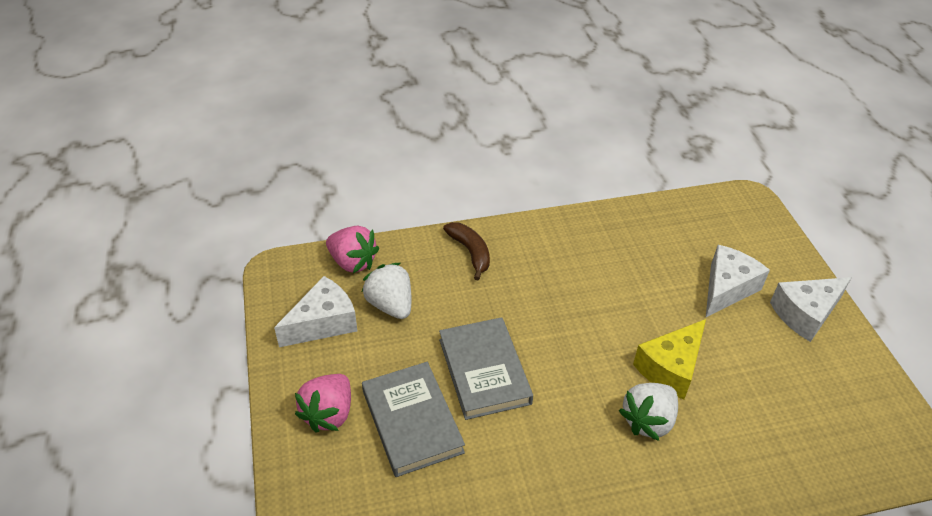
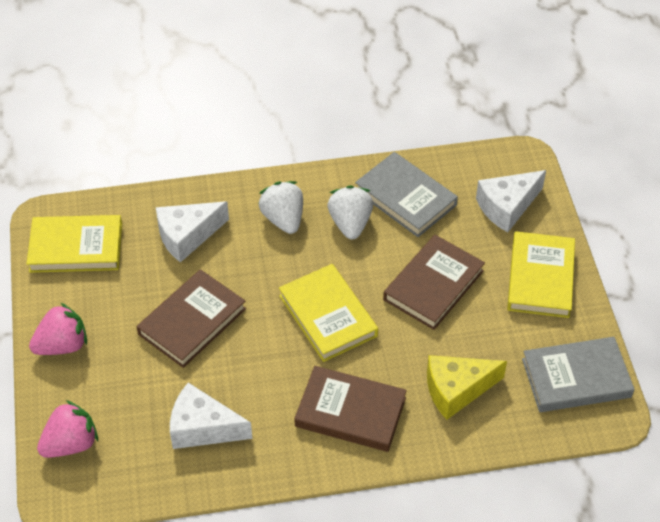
brown banana: 1 -> 0
brown book: 0 -> 3
yellow book: 0 -> 3

